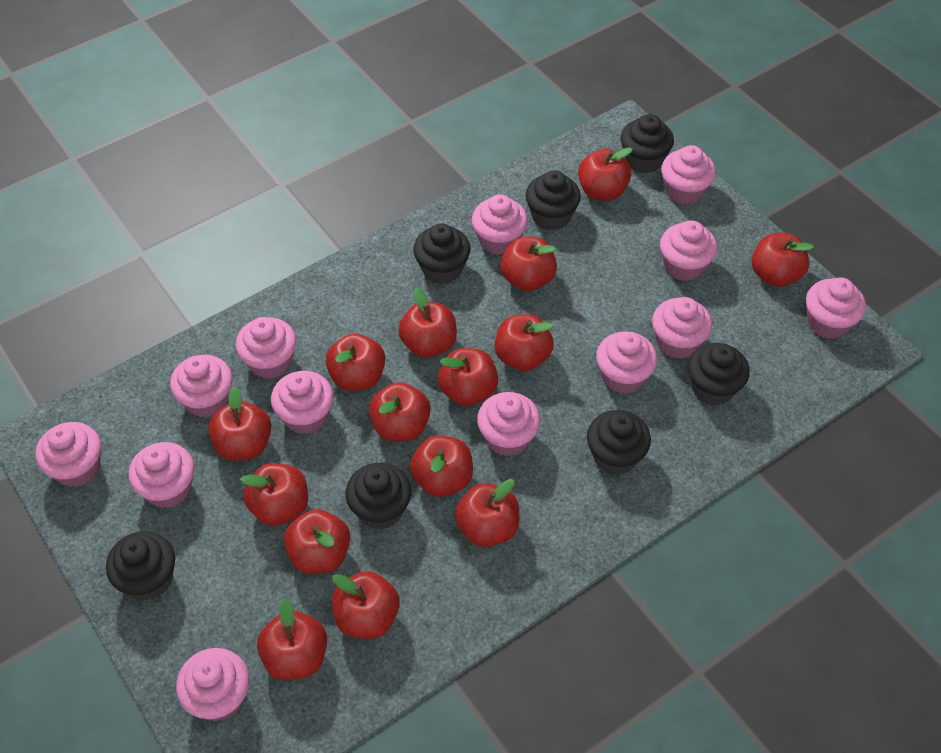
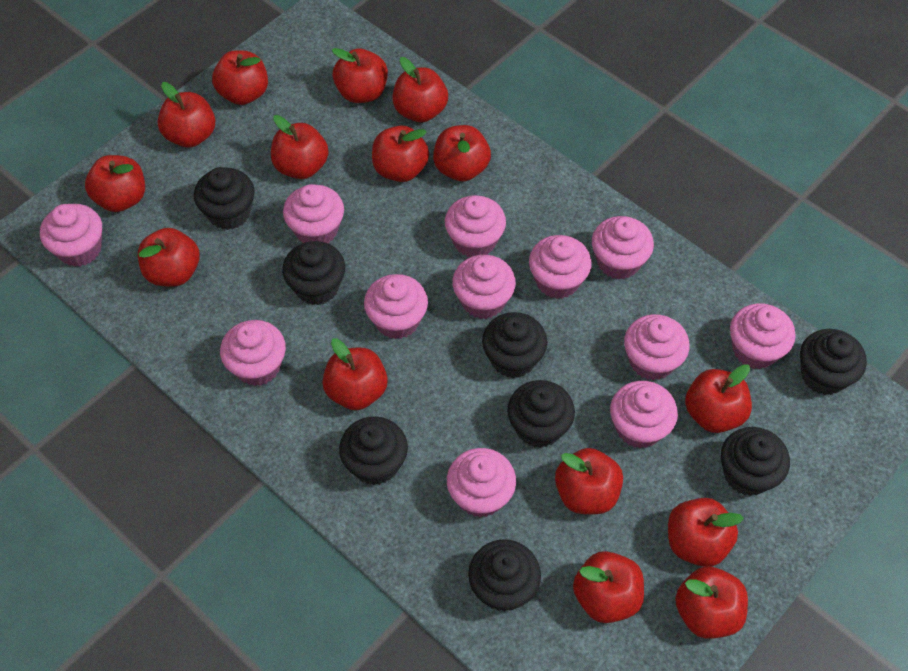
black cupcake: 7 -> 8
pink cupcake: 13 -> 12

